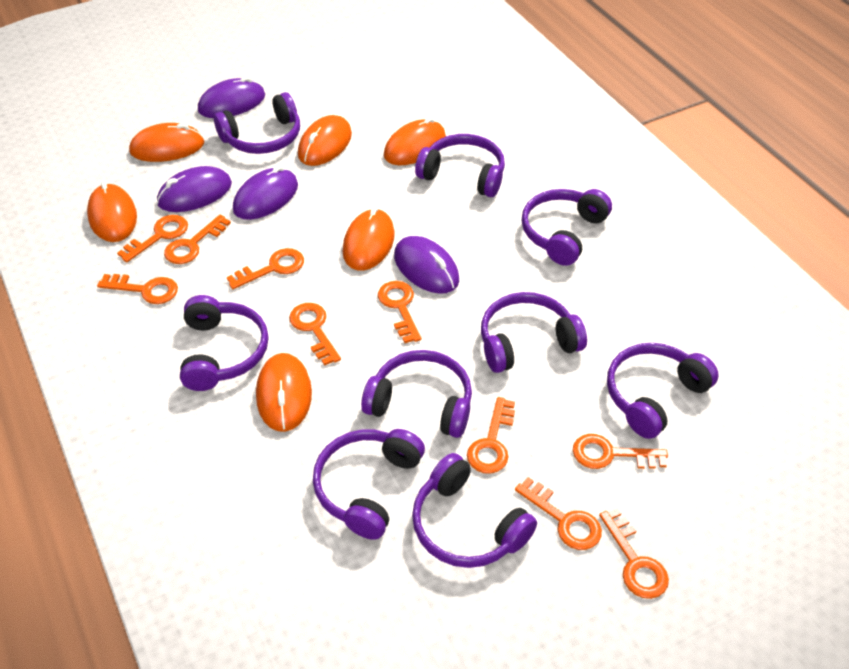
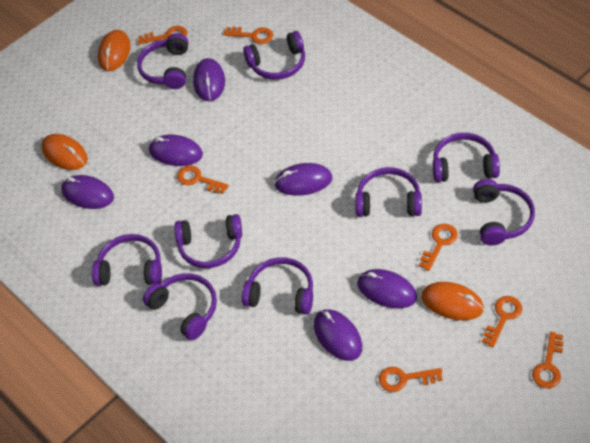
orange key: 10 -> 7
orange mouse: 6 -> 3
purple mouse: 4 -> 6

